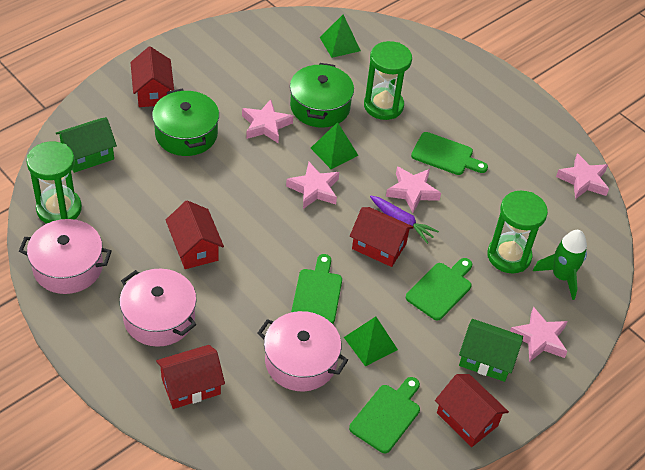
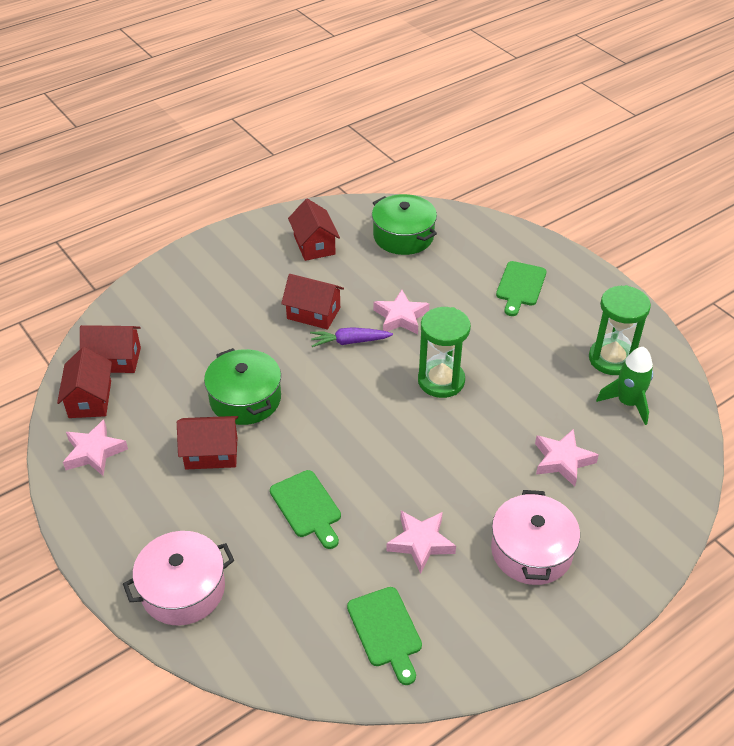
green cutting board: 4 -> 3
green hourglass: 3 -> 2
green house: 2 -> 0
green pyramid: 3 -> 0
pink pot: 3 -> 2
pink star: 5 -> 4

